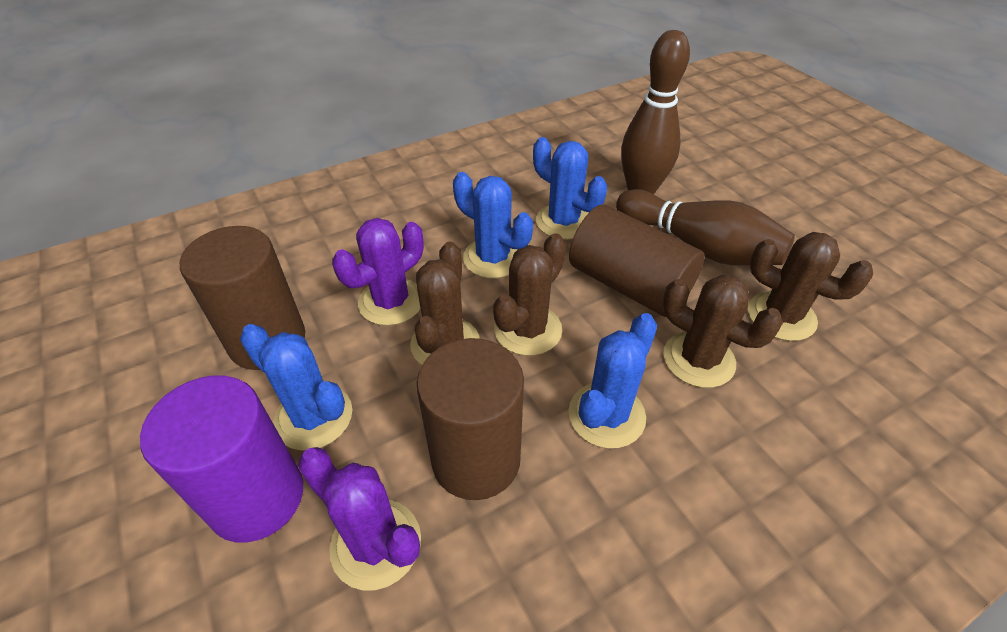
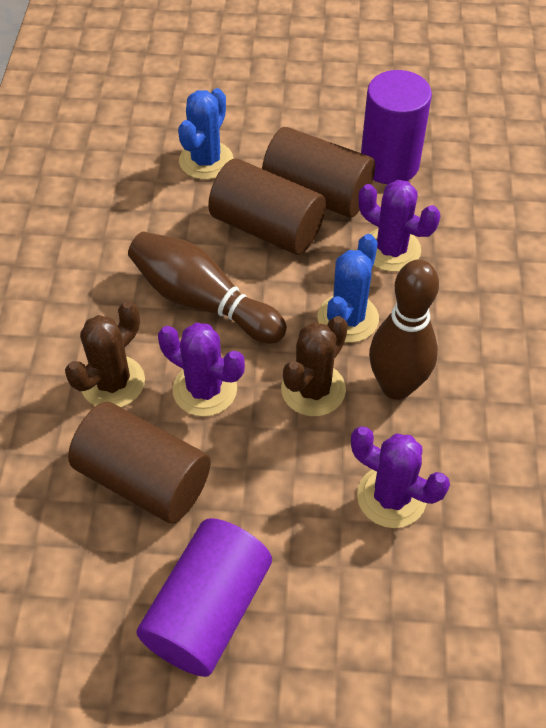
blue cactus: 4 -> 2
brown cactus: 4 -> 2
purple cactus: 2 -> 3
purple cylinder: 1 -> 2

